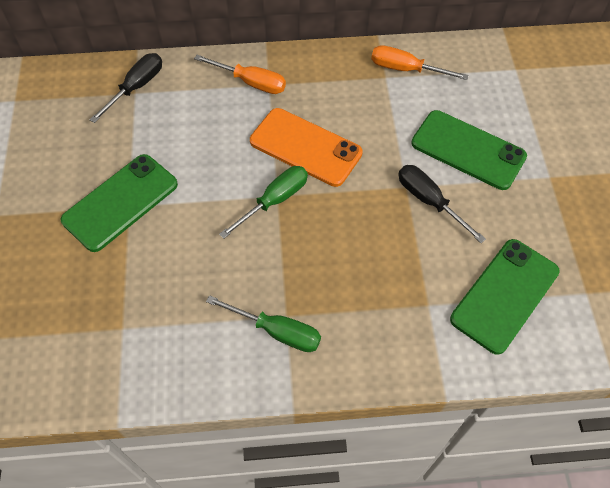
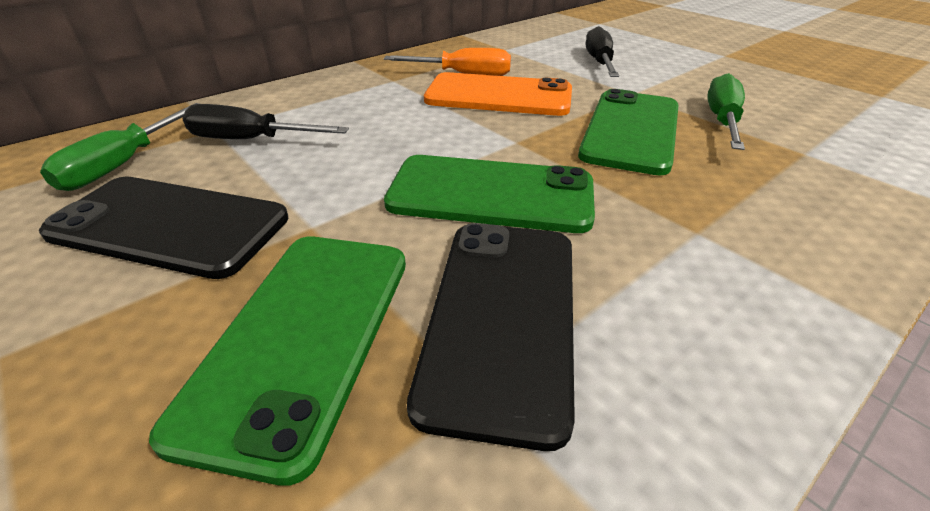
black phone: 0 -> 2
orange screwdriver: 2 -> 1

